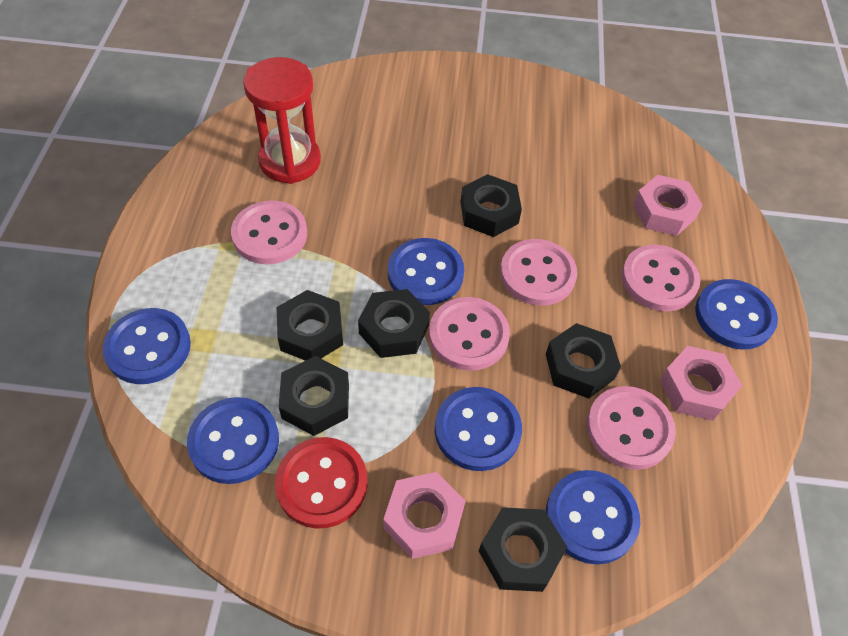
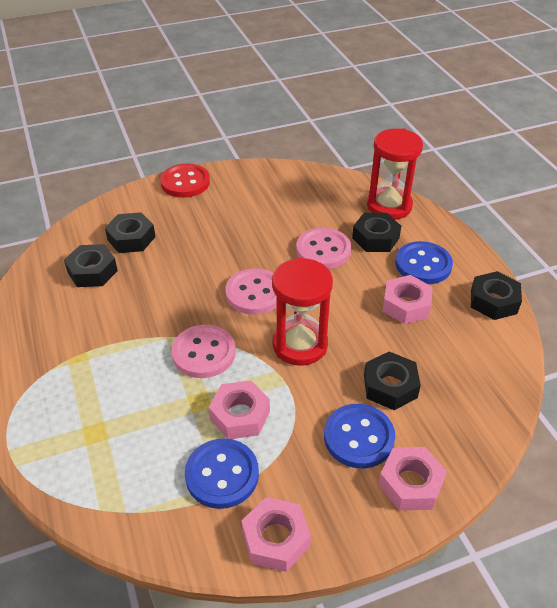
black nut: 6 -> 5
blue button: 6 -> 3
pink button: 5 -> 3
pink nut: 3 -> 4
red hourglass: 1 -> 2

